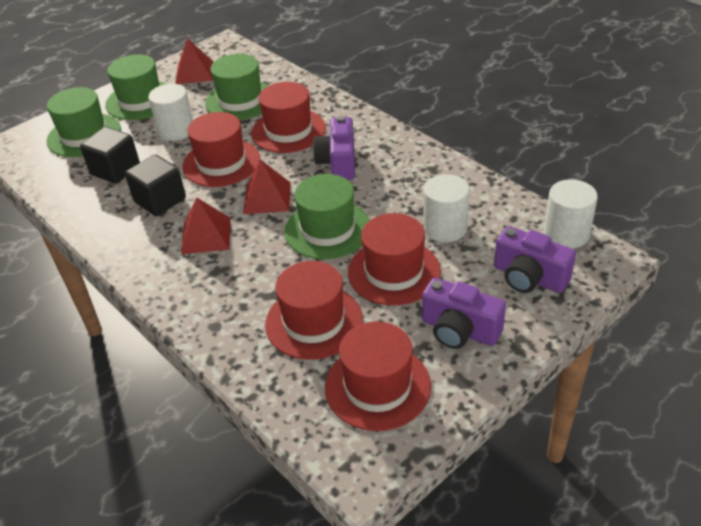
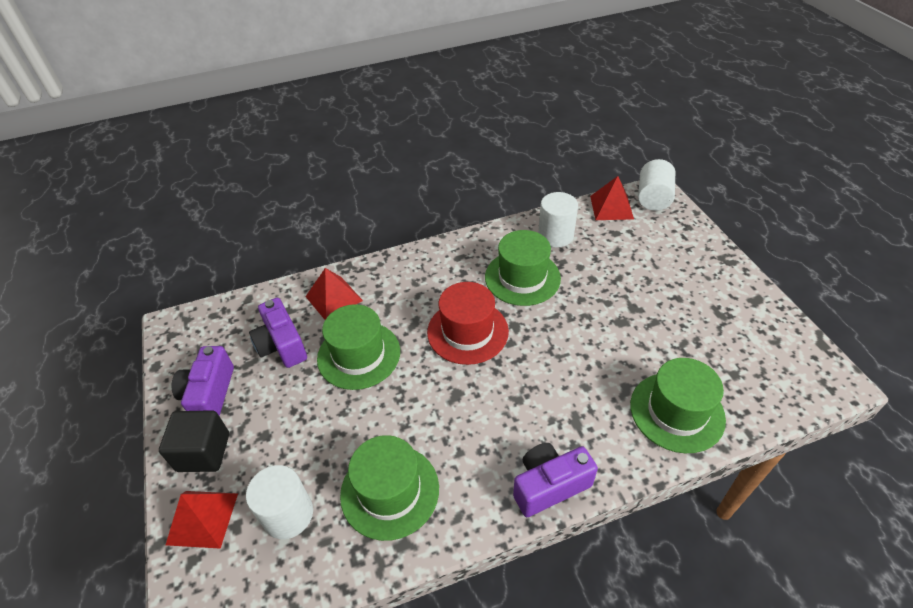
black cube: 2 -> 1
red hat: 5 -> 1

